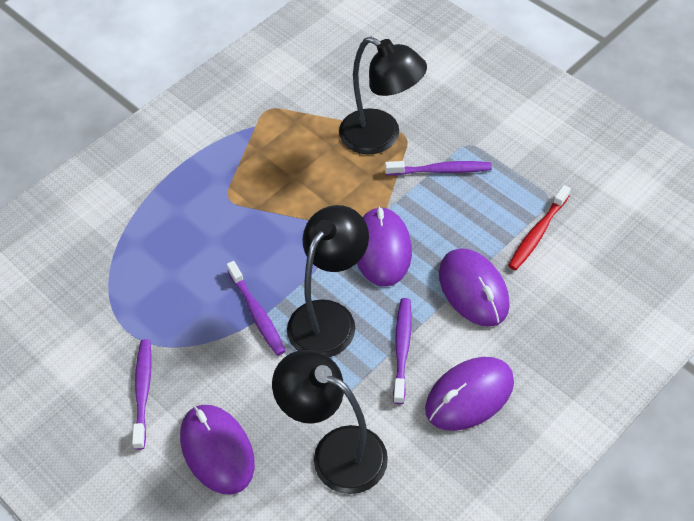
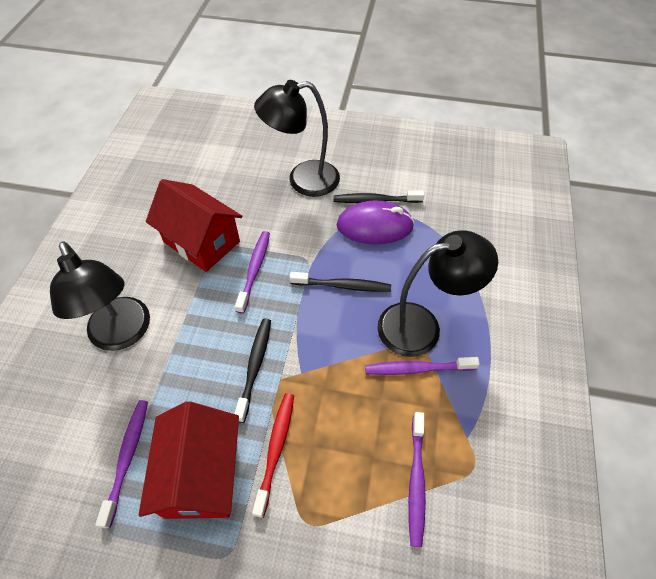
black toothbrush: 0 -> 3
purple mouse: 4 -> 1
red house: 0 -> 2

